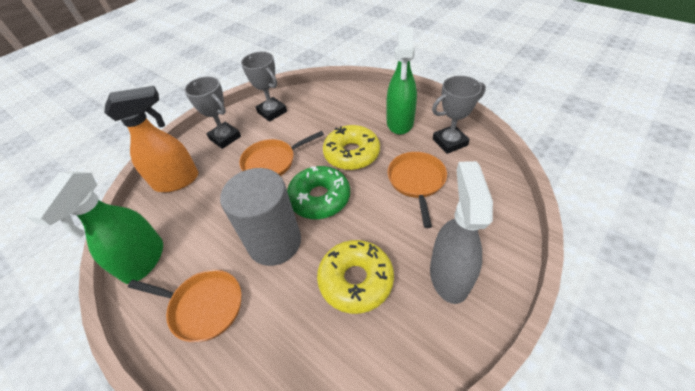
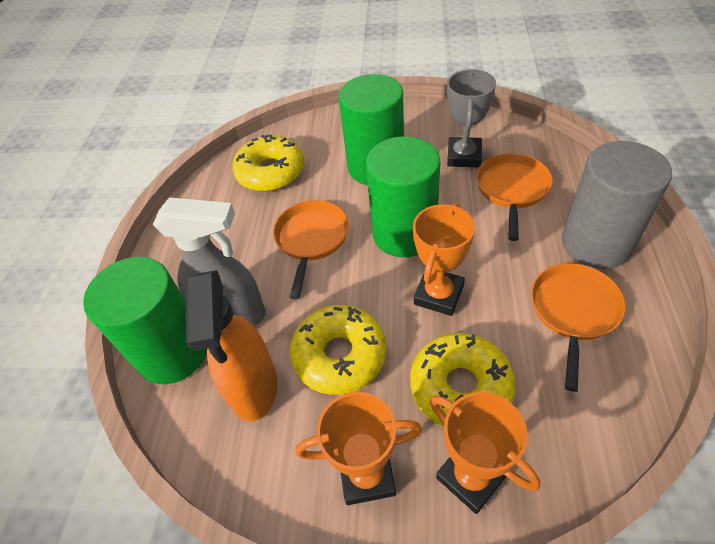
green cylinder: 0 -> 3
green donut: 1 -> 0
green spray bottle: 2 -> 0
grey trophy: 3 -> 1
orange trophy: 0 -> 3
yellow donut: 2 -> 3

